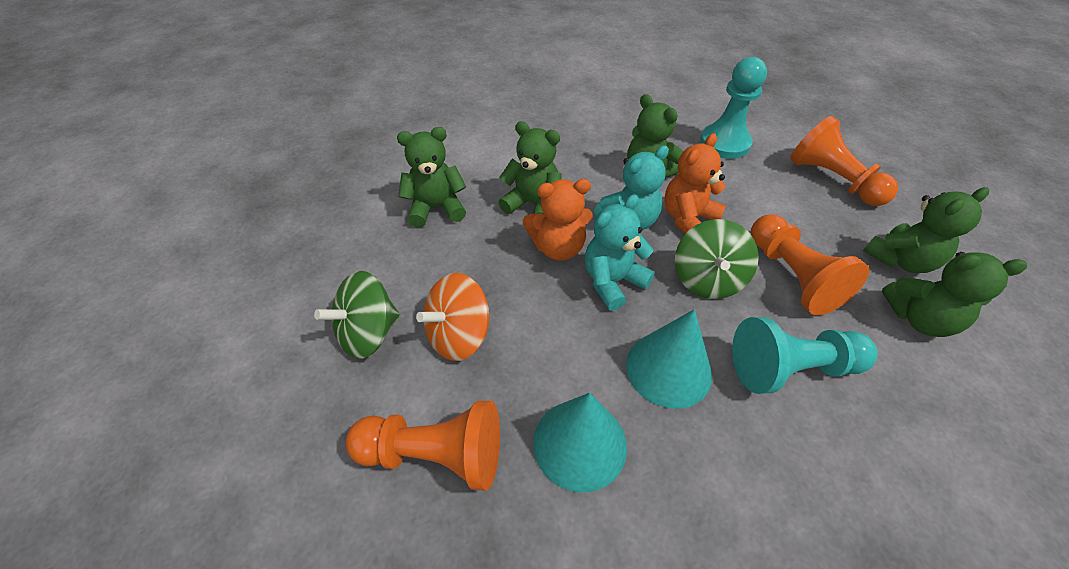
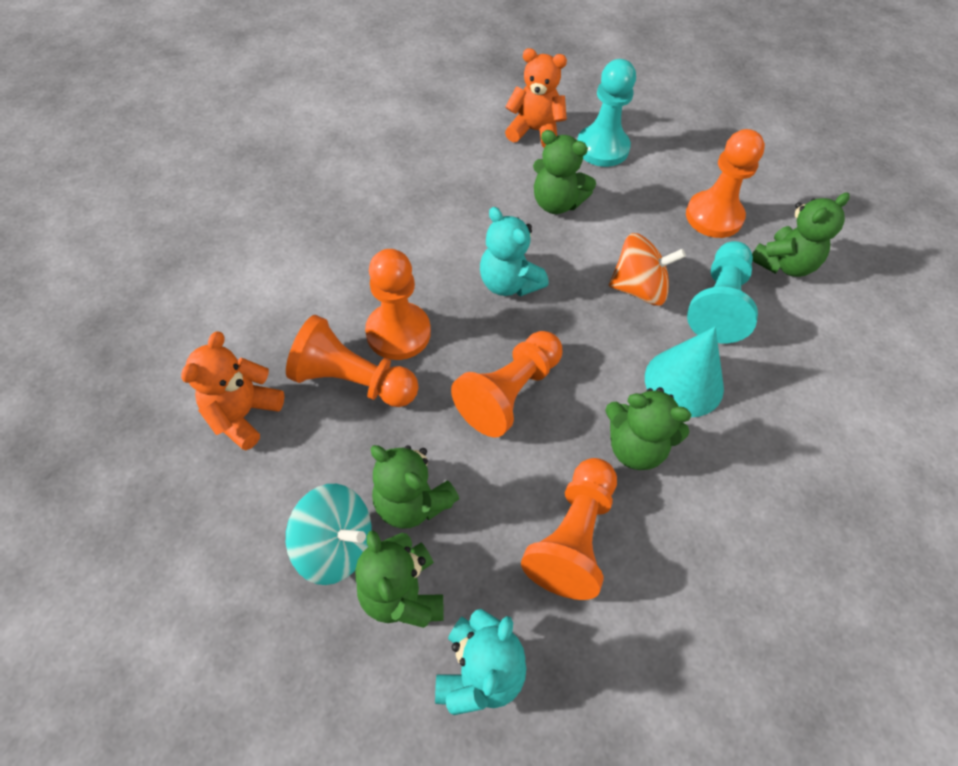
green spinning top: 2 -> 0
orange pawn: 3 -> 5
turquoise cone: 2 -> 1
turquoise spinning top: 0 -> 1

